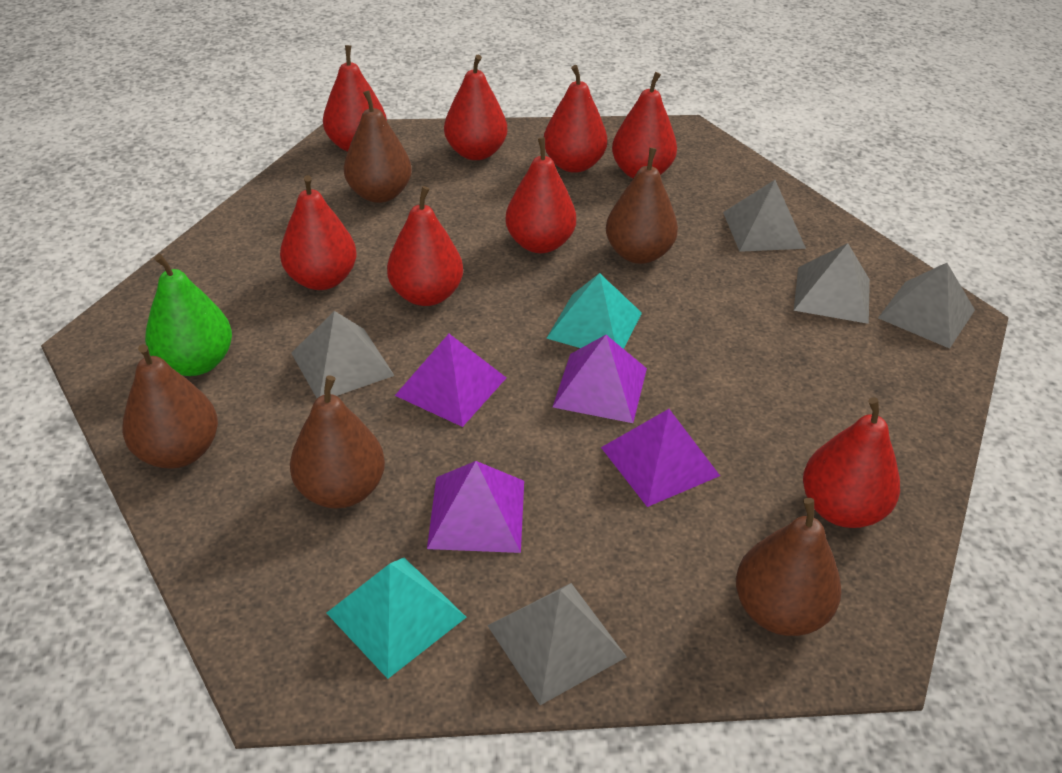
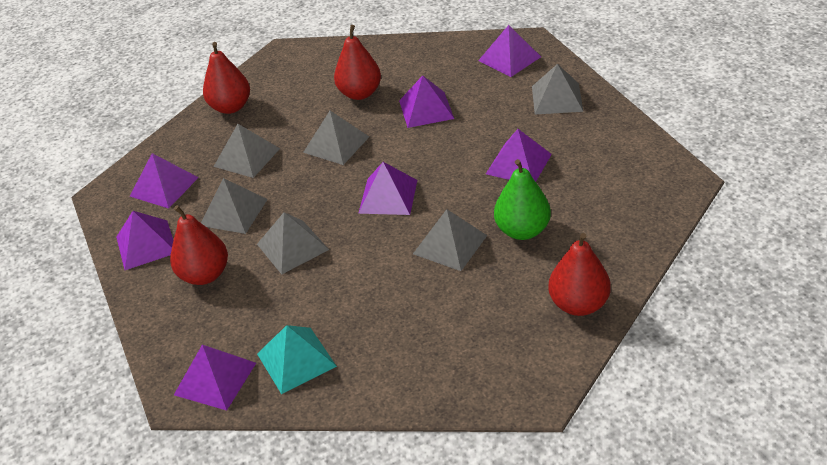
brown pear: 5 -> 0
grey pyramid: 5 -> 6
purple pyramid: 4 -> 7
red pear: 8 -> 4
turquoise pyramid: 2 -> 1

